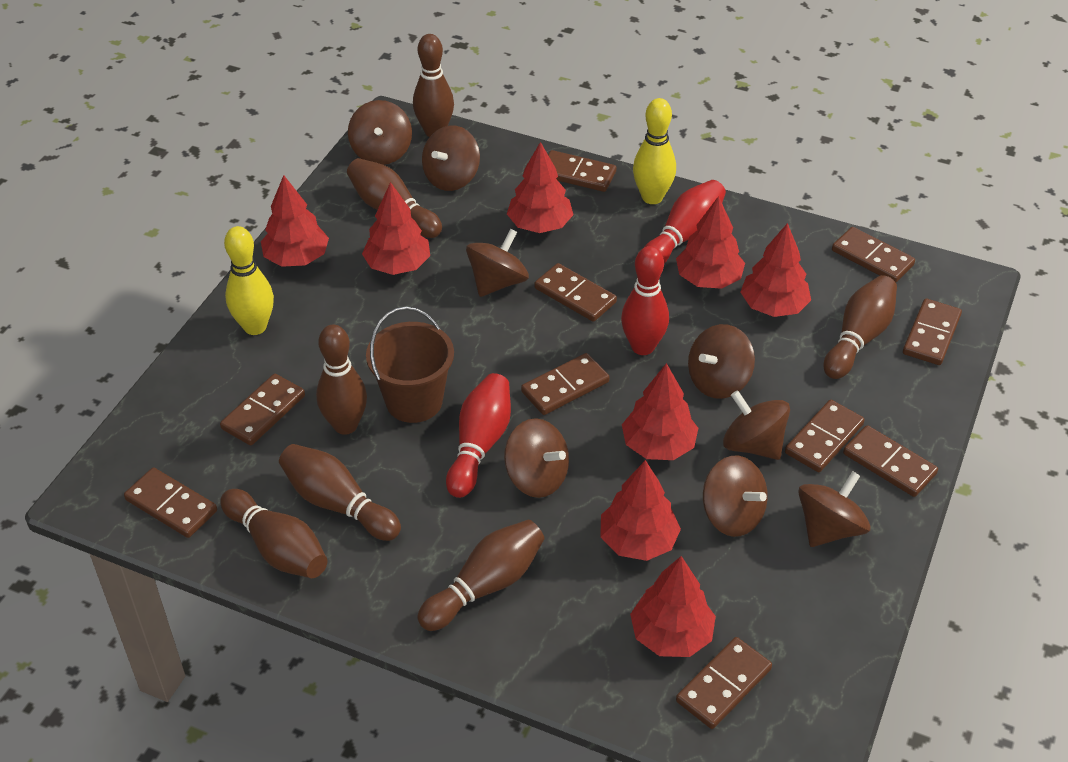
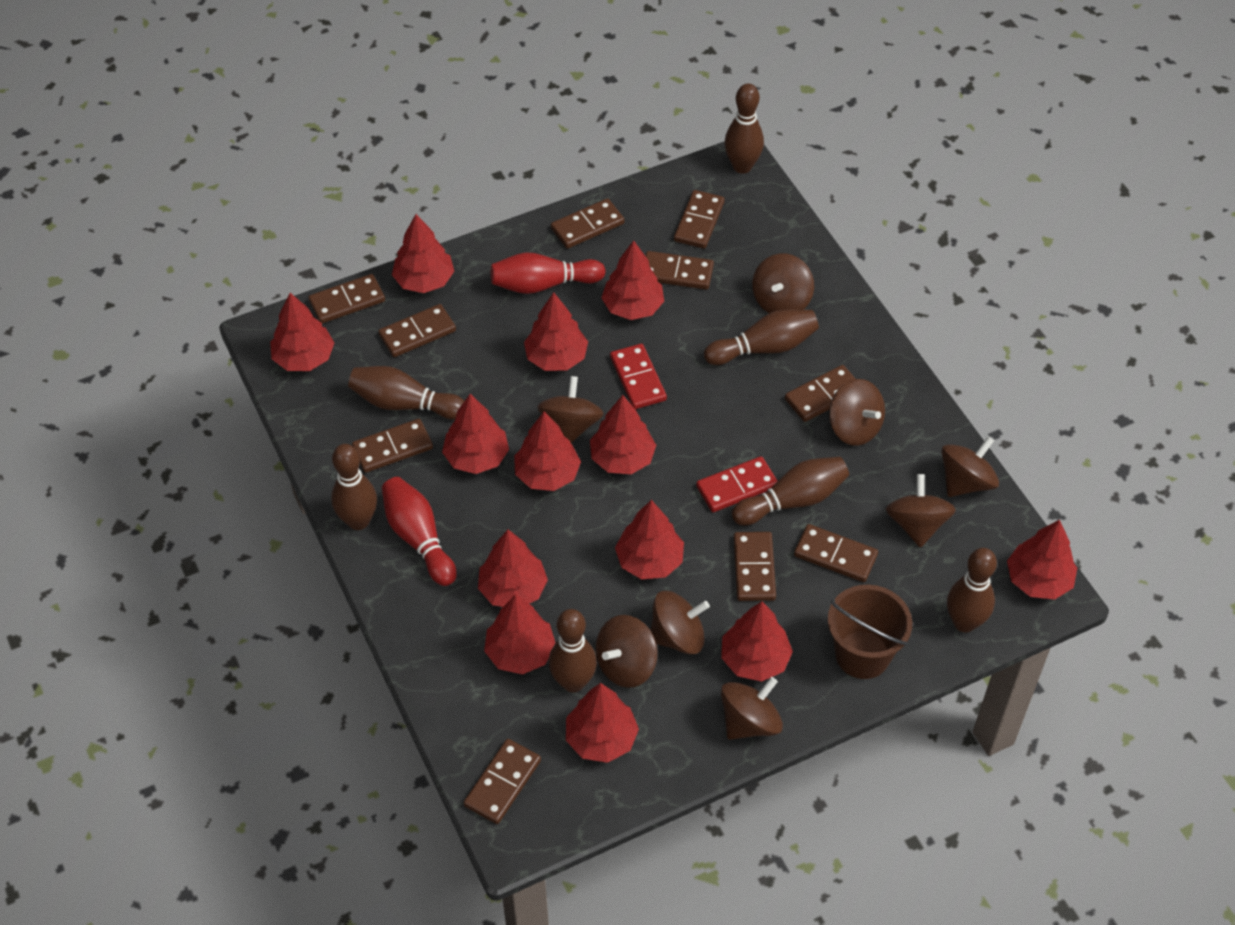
red bowling pin: 3 -> 2
red domino: 0 -> 2
red tree: 8 -> 13
yellow bowling pin: 2 -> 0

